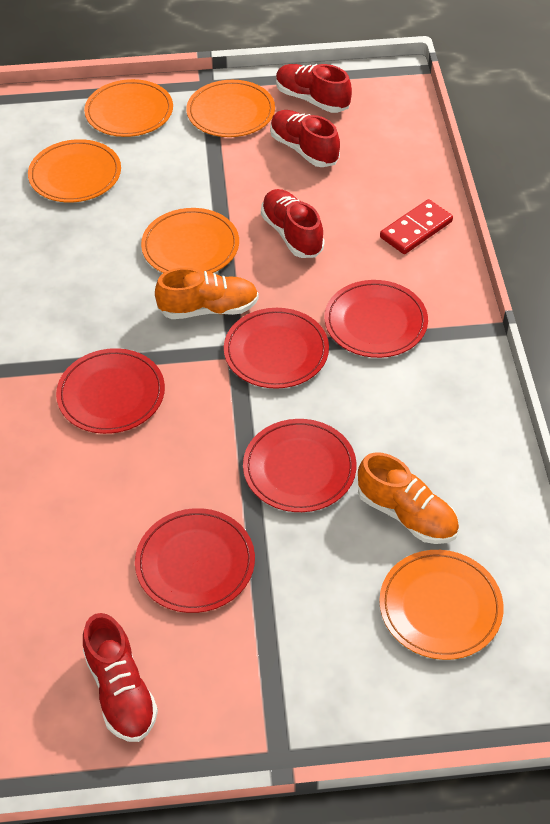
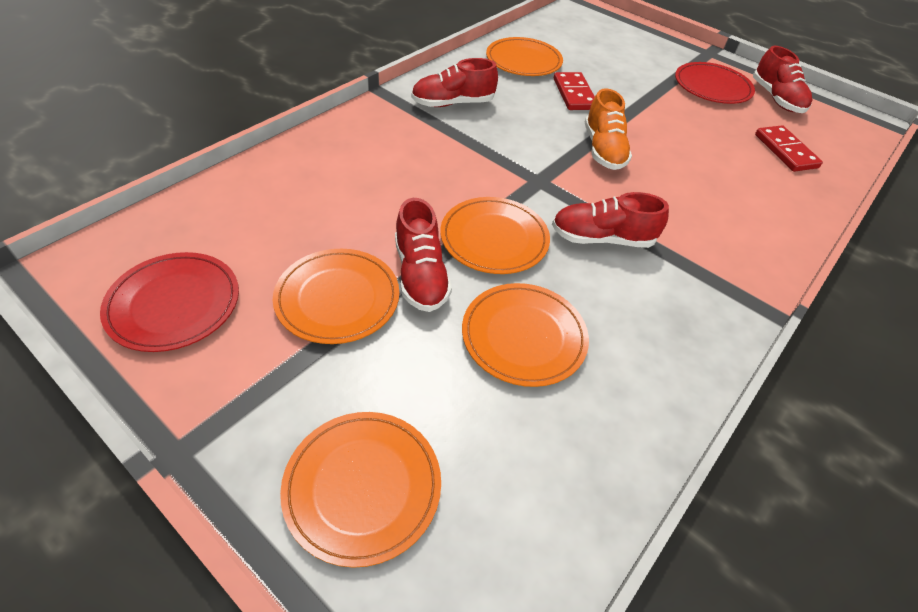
orange shoe: 2 -> 1
red domino: 1 -> 2
red plate: 5 -> 2

